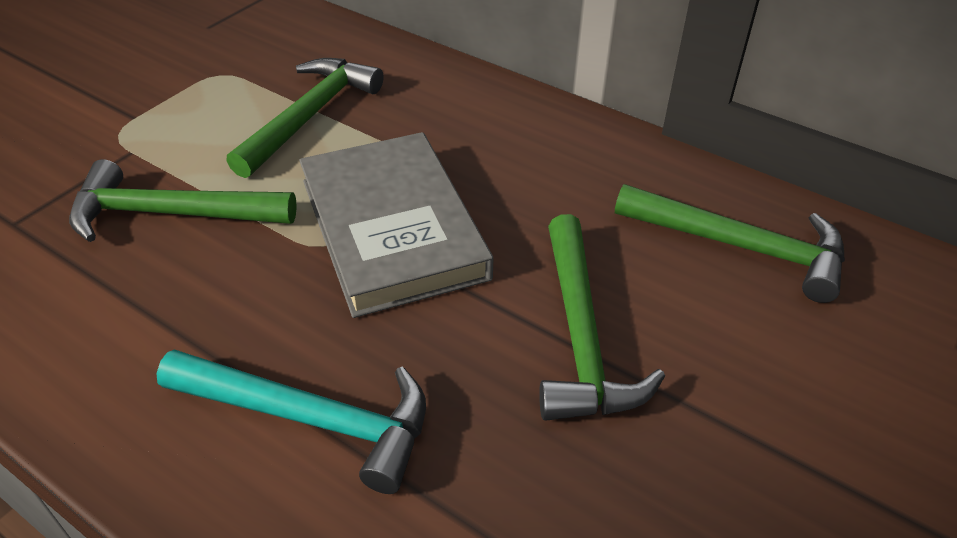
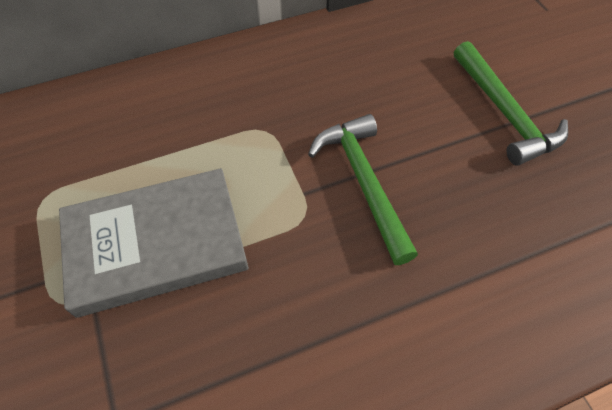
green hammer: 4 -> 2
turquoise hammer: 1 -> 0

